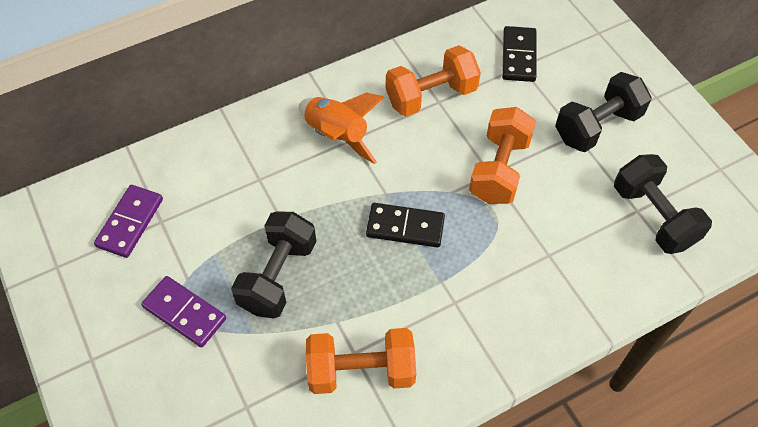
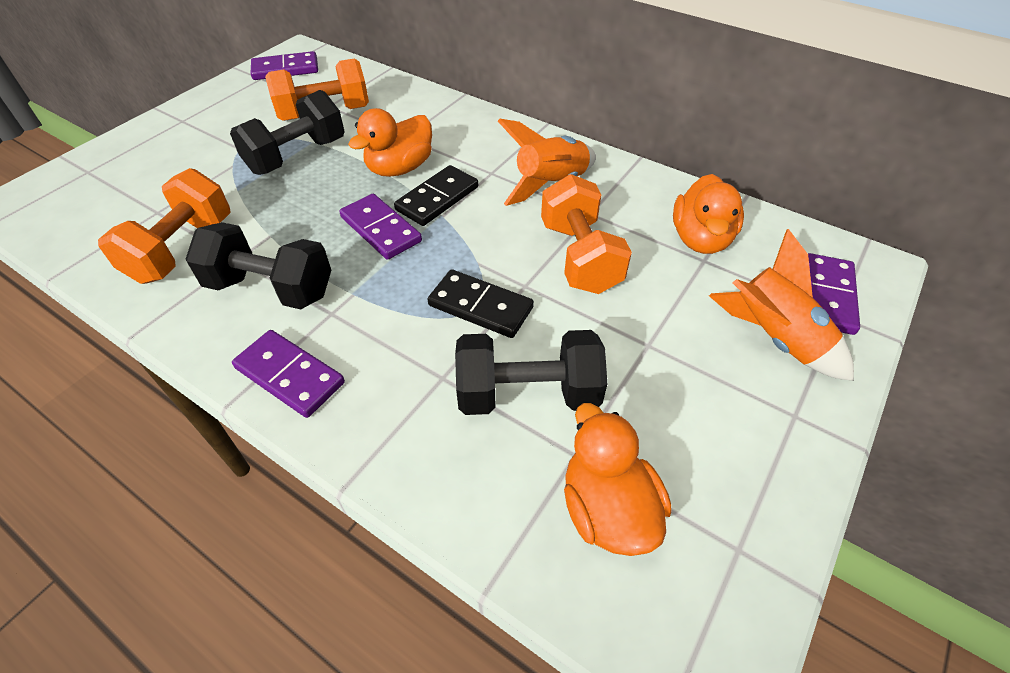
orange duck: 0 -> 3
orange rocket: 1 -> 2
purple domino: 2 -> 4

